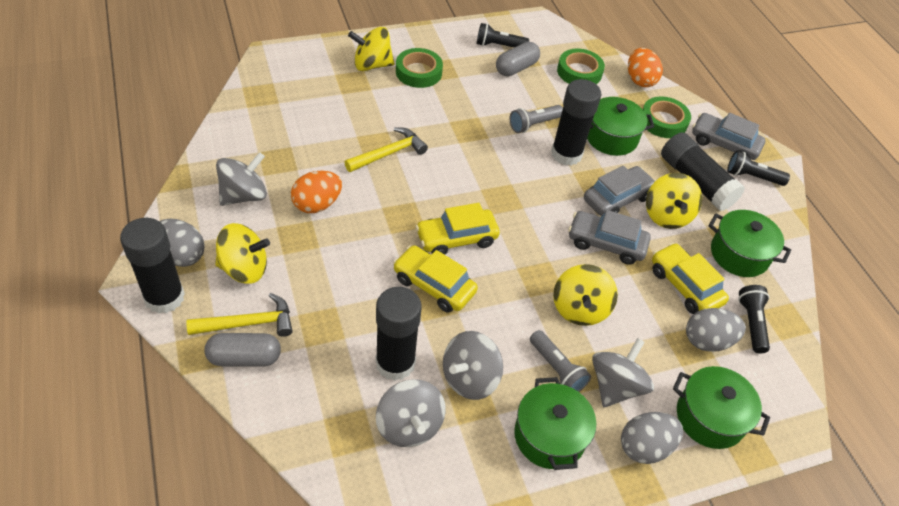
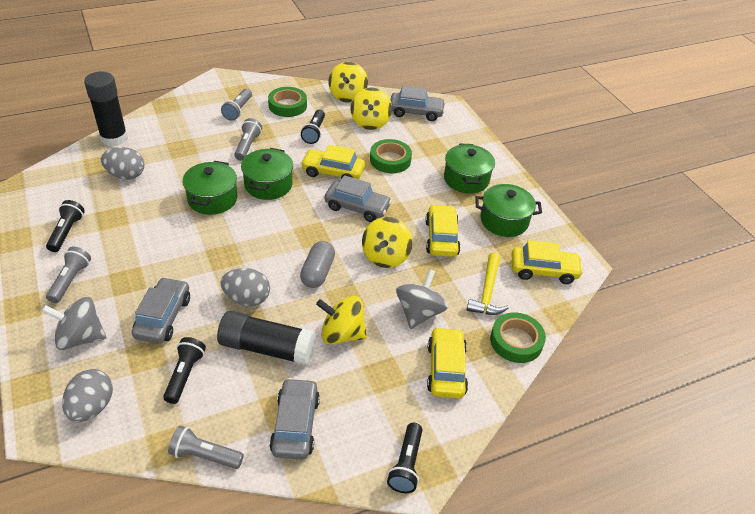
black flashlight: 3 -> 4
black glue stick: 4 -> 2
grey capsule: 2 -> 1
grey car: 3 -> 4
grey flashlight: 2 -> 4
grey spinning top: 4 -> 2
orange egg: 2 -> 0
yellow car: 3 -> 4
yellow hammer: 2 -> 1

